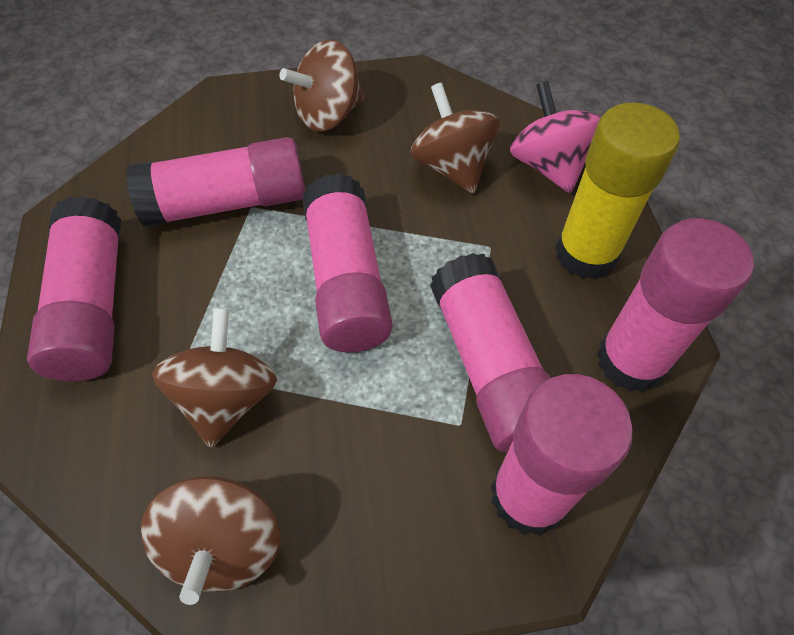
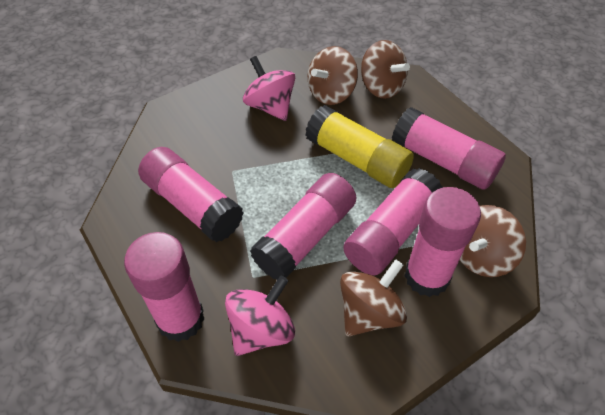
pink spinning top: 1 -> 2

